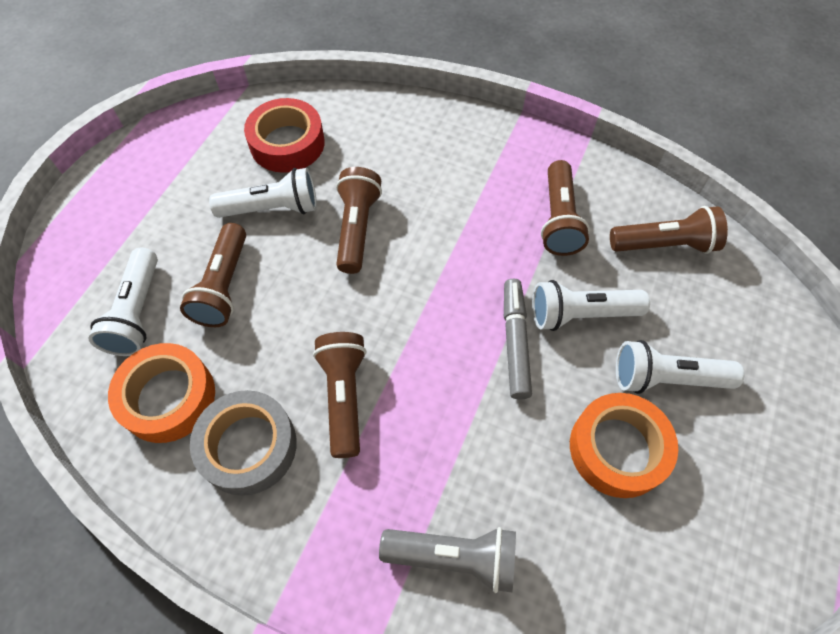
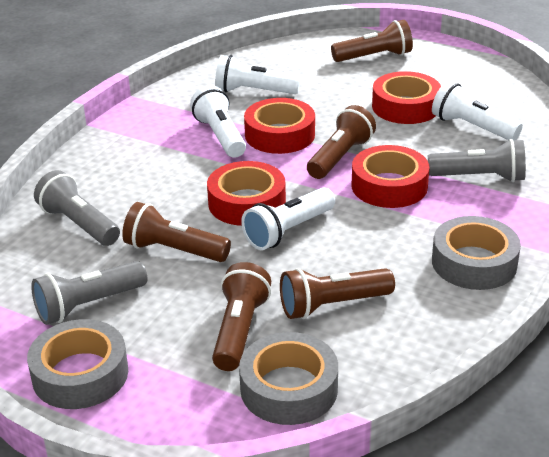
grey flashlight: 1 -> 3
grey marker: 1 -> 0
grey tape: 1 -> 3
orange tape: 2 -> 0
red tape: 1 -> 4

